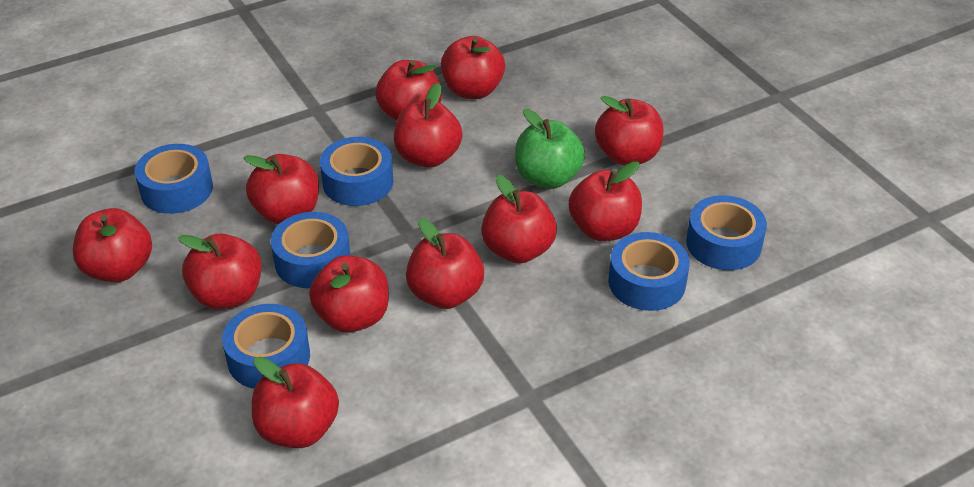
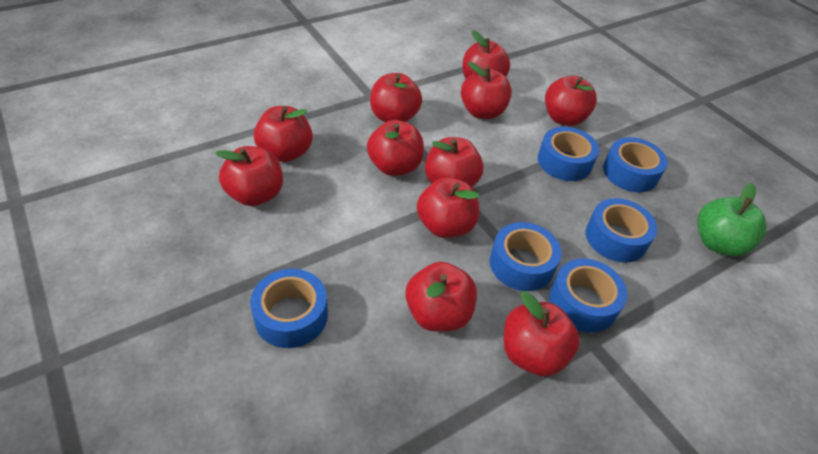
red apple: 12 -> 11

